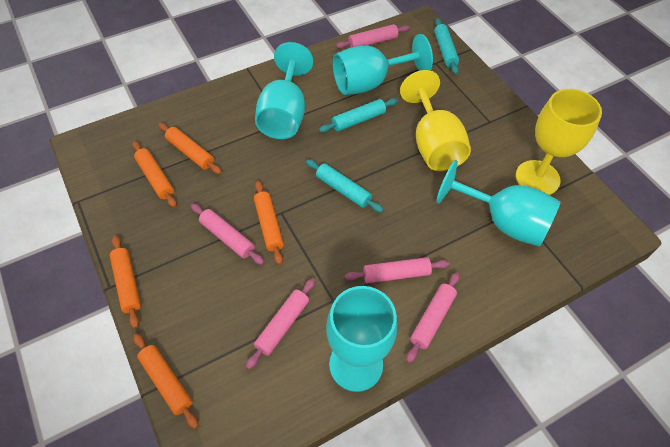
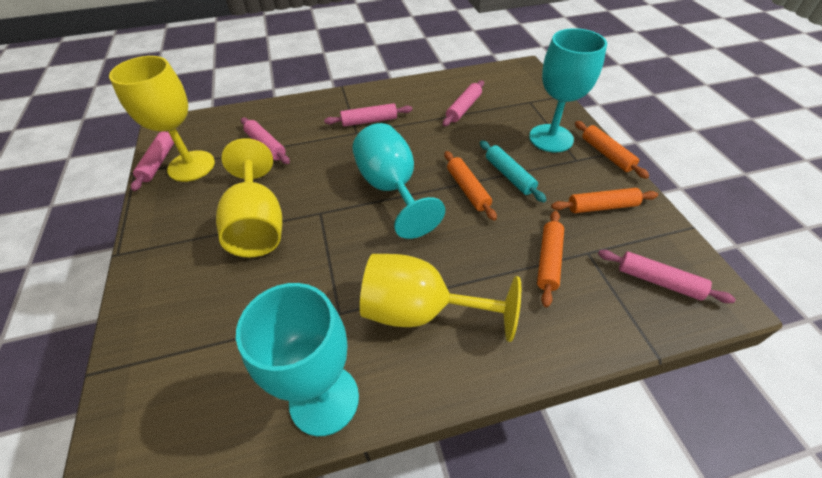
orange rolling pin: 5 -> 4
turquoise goblet: 4 -> 3
turquoise rolling pin: 3 -> 1
yellow goblet: 2 -> 3

